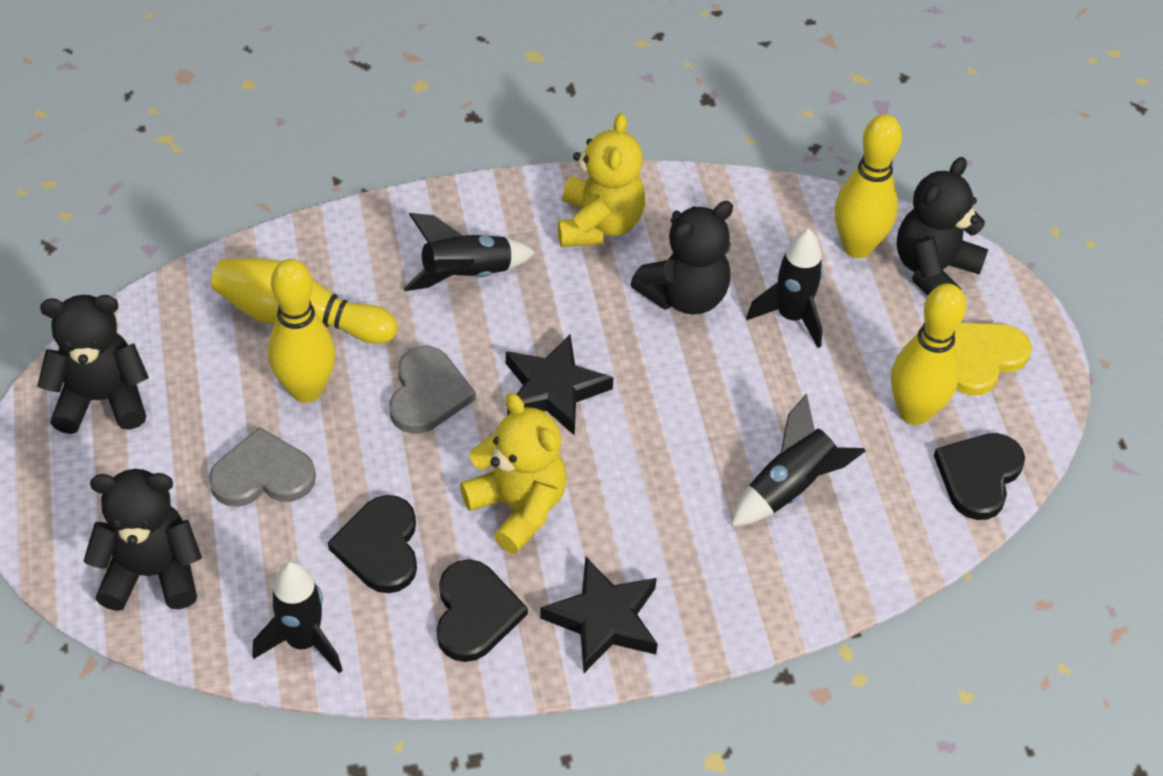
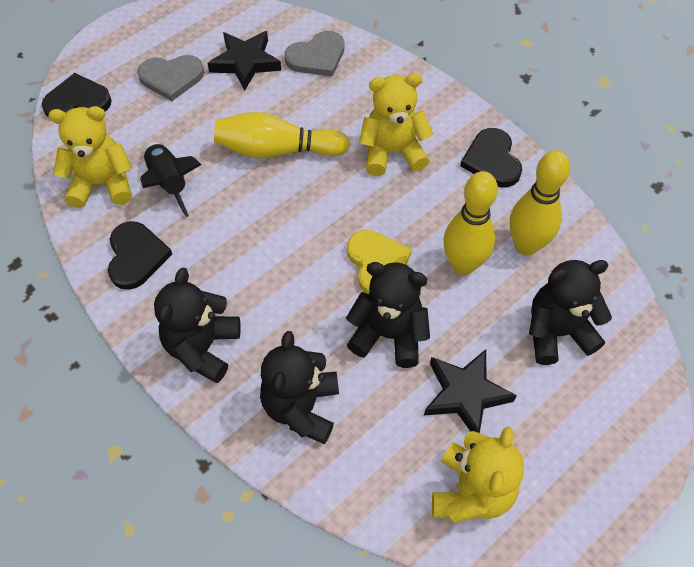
black rocket: 4 -> 1
yellow bowling pin: 4 -> 3
yellow teddy bear: 2 -> 3

